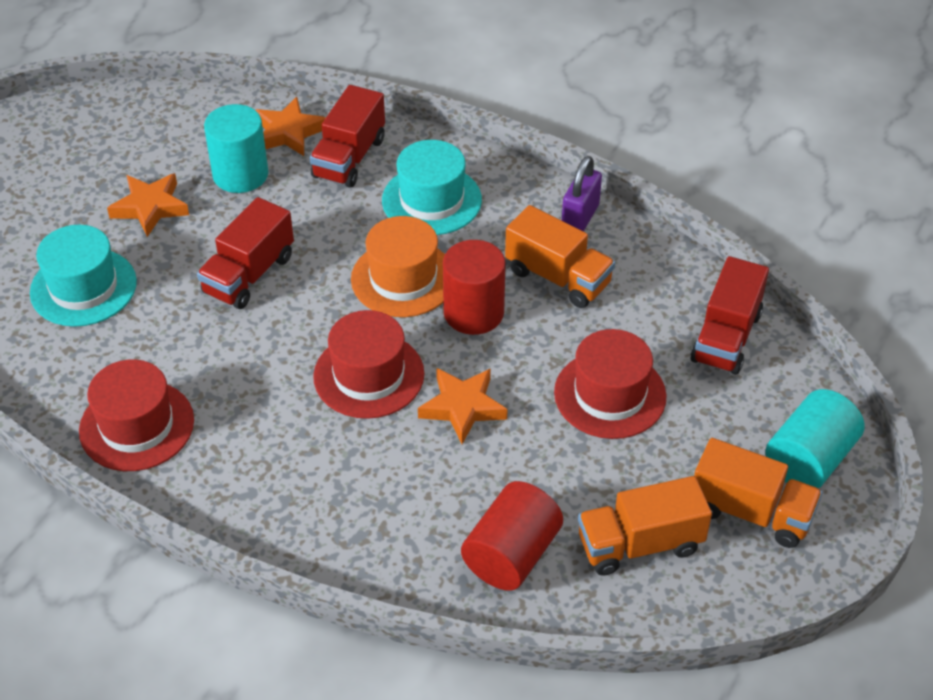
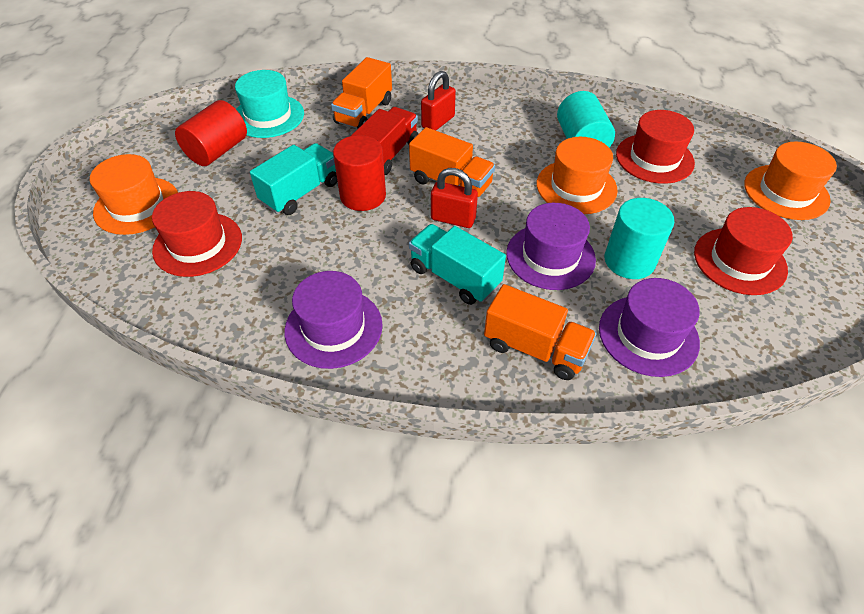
orange hat: 1 -> 3
orange star: 3 -> 0
purple hat: 0 -> 3
purple padlock: 1 -> 0
red padlock: 0 -> 2
red truck: 3 -> 1
turquoise hat: 2 -> 1
turquoise truck: 0 -> 2

